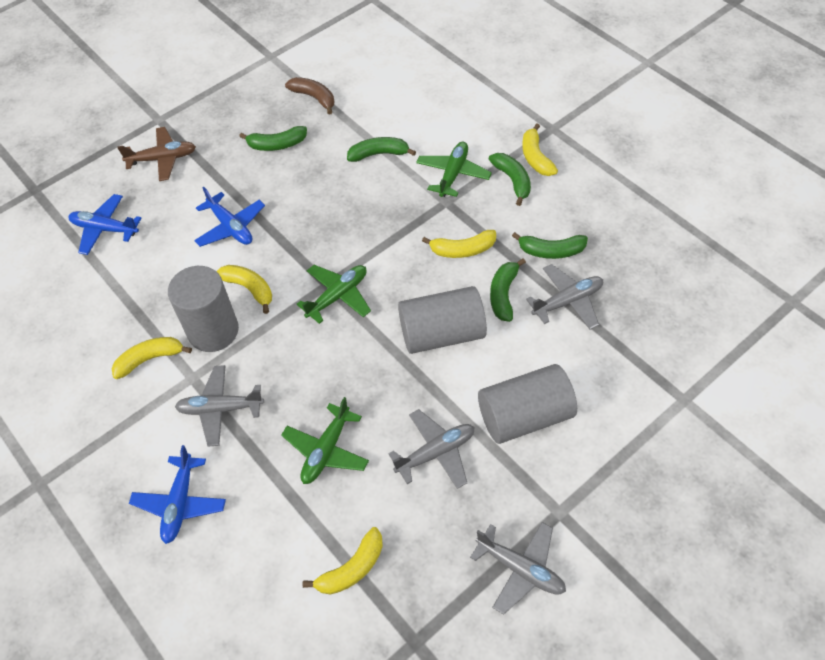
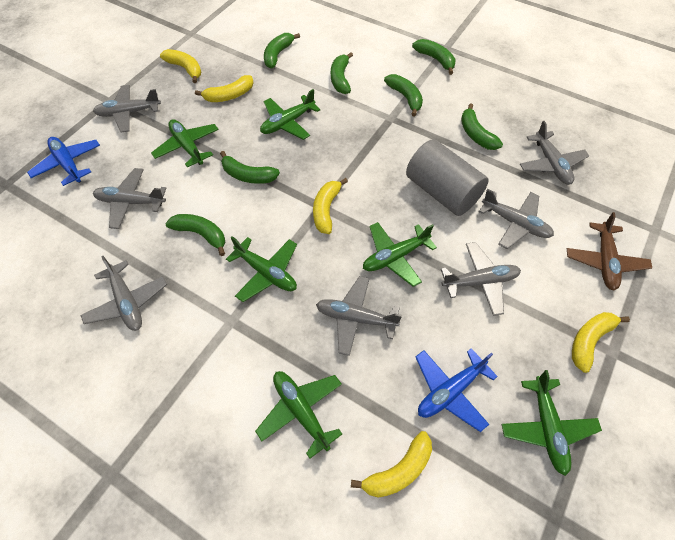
blue plane: 3 -> 2
brown banana: 1 -> 0
green banana: 5 -> 7
green plane: 3 -> 6
grey cylinder: 3 -> 1
grey plane: 4 -> 7

